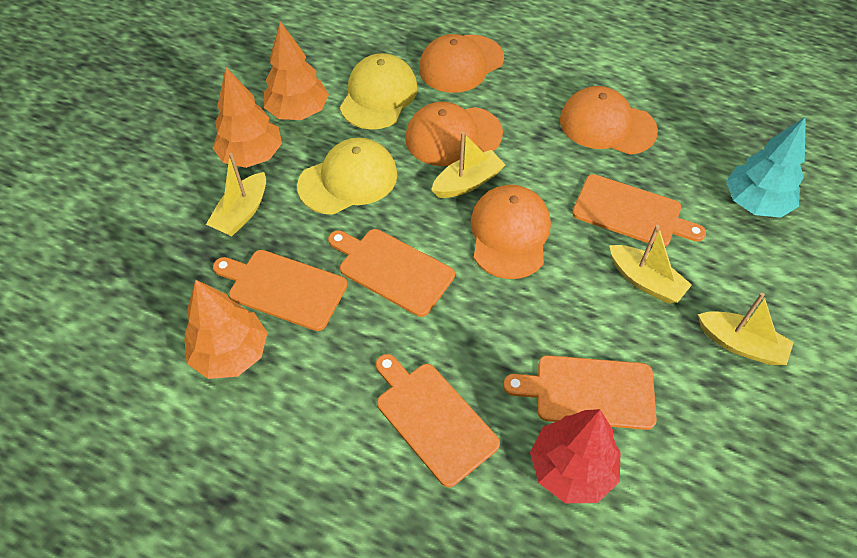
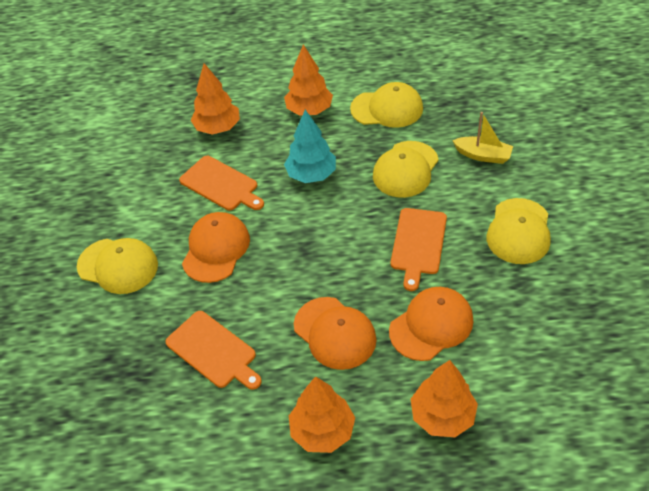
orange cap: 4 -> 3
orange cutting board: 5 -> 3
orange tree: 3 -> 4
red tree: 1 -> 0
yellow boat: 4 -> 1
yellow cap: 2 -> 4

